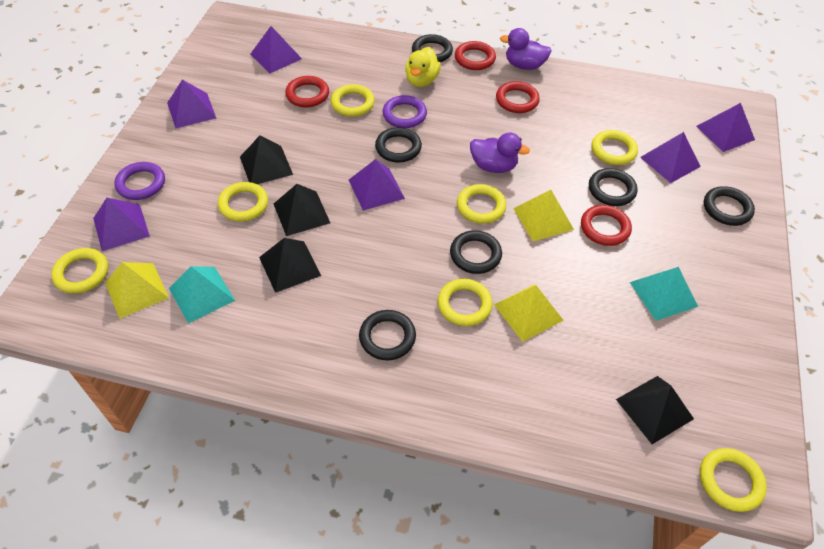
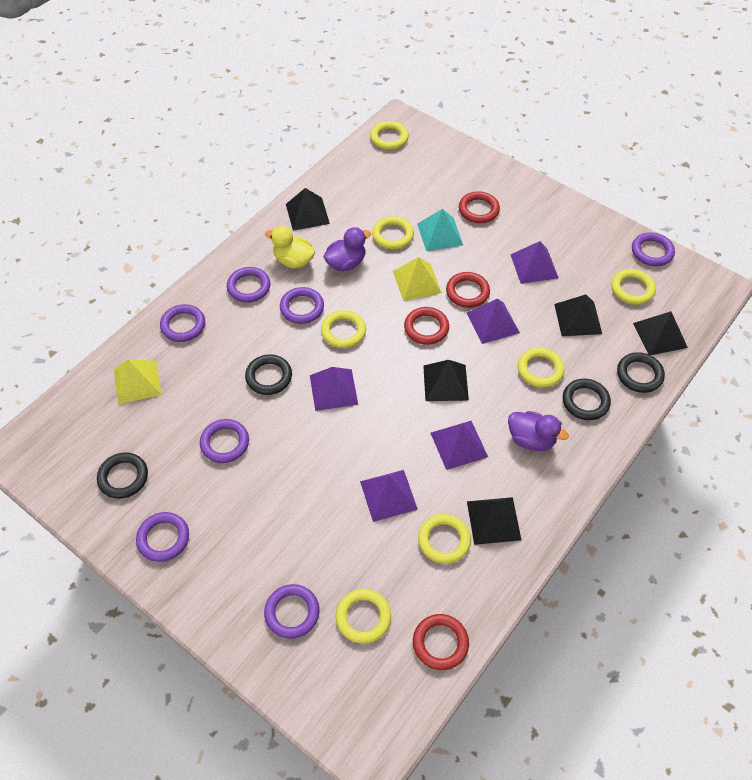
black pyramid: 4 -> 5
black ring: 6 -> 4
purple pyramid: 6 -> 5
purple ring: 2 -> 7
turquoise pyramid: 2 -> 1
yellow pyramid: 3 -> 2

